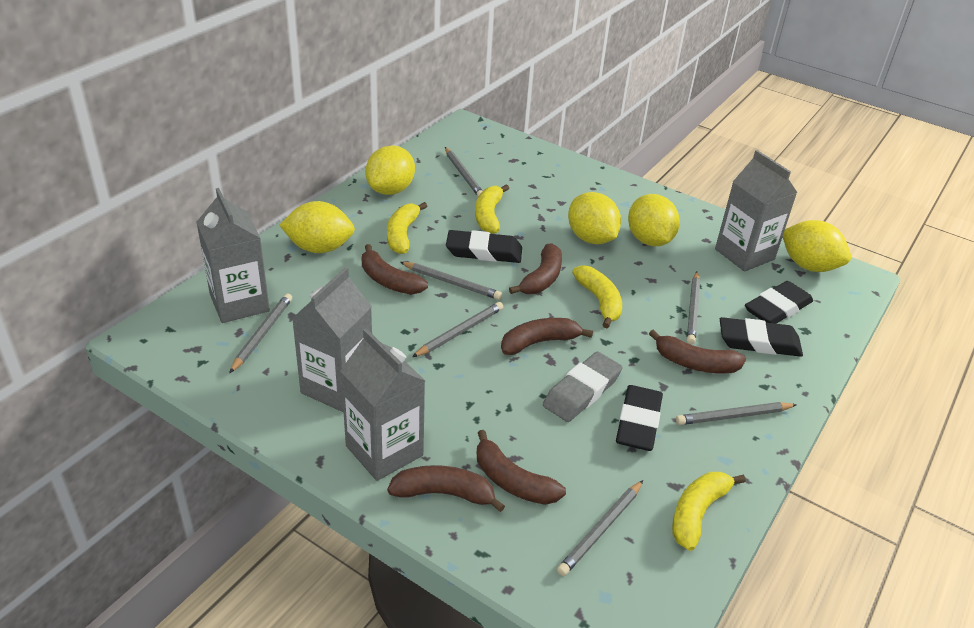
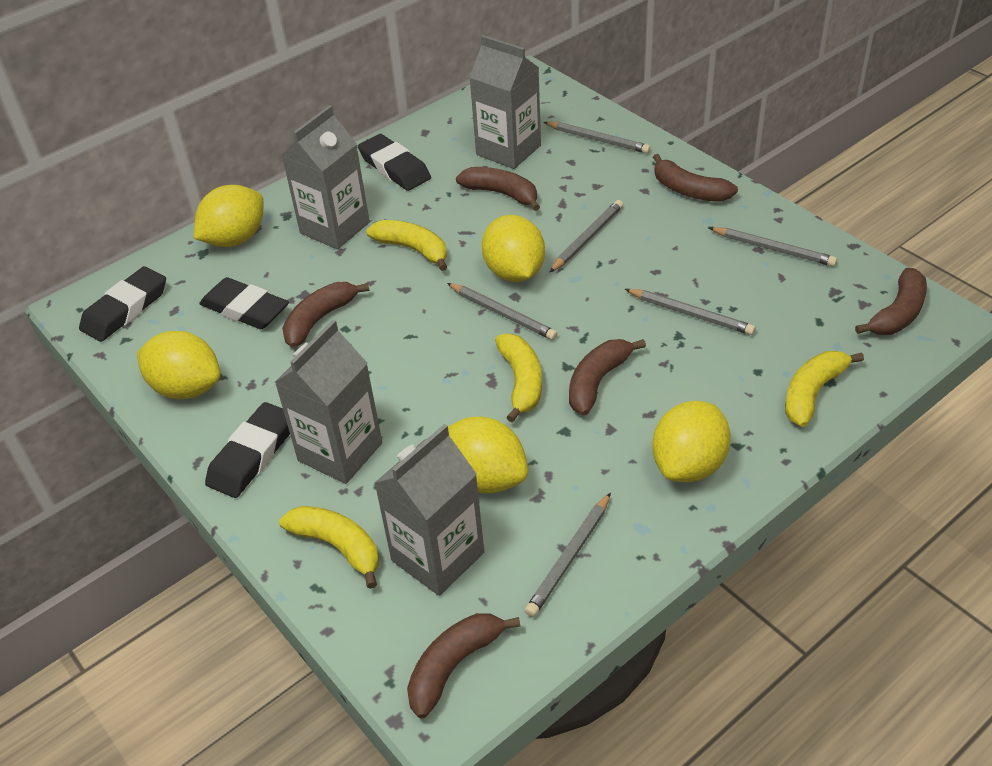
grey eraser: 1 -> 0
grey pencil: 7 -> 6

